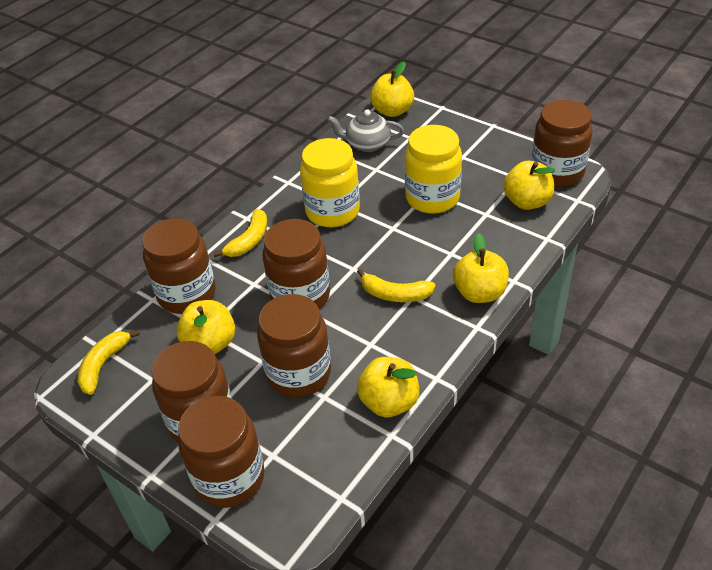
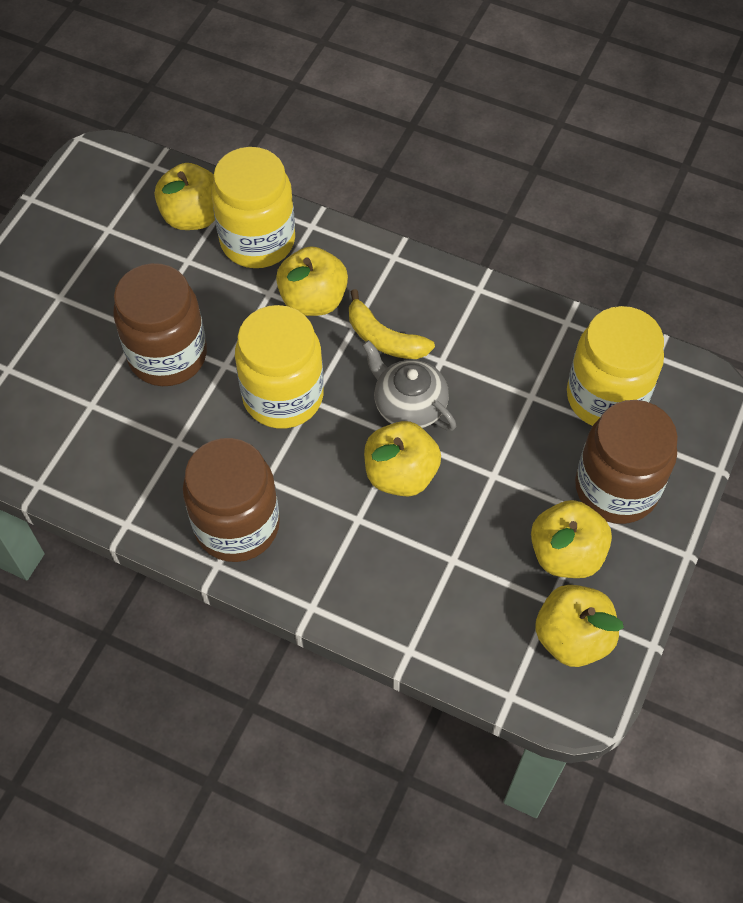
brown jar: 6 -> 3
yellow banana: 3 -> 1
yellow jar: 2 -> 3

